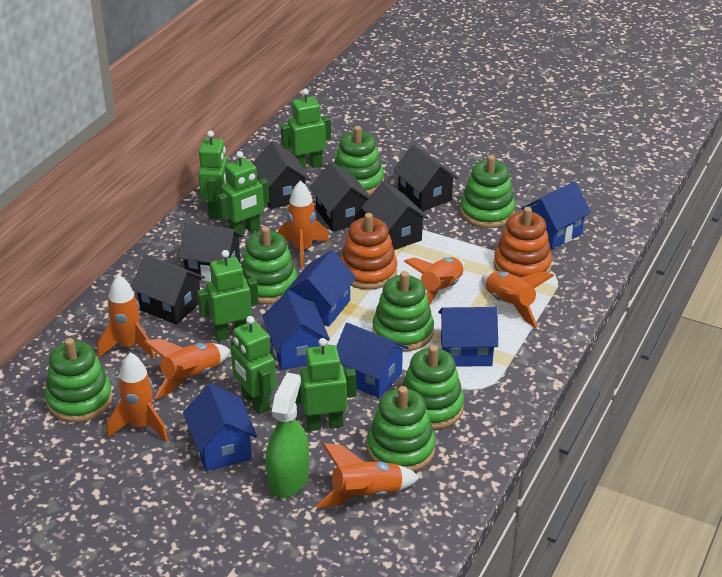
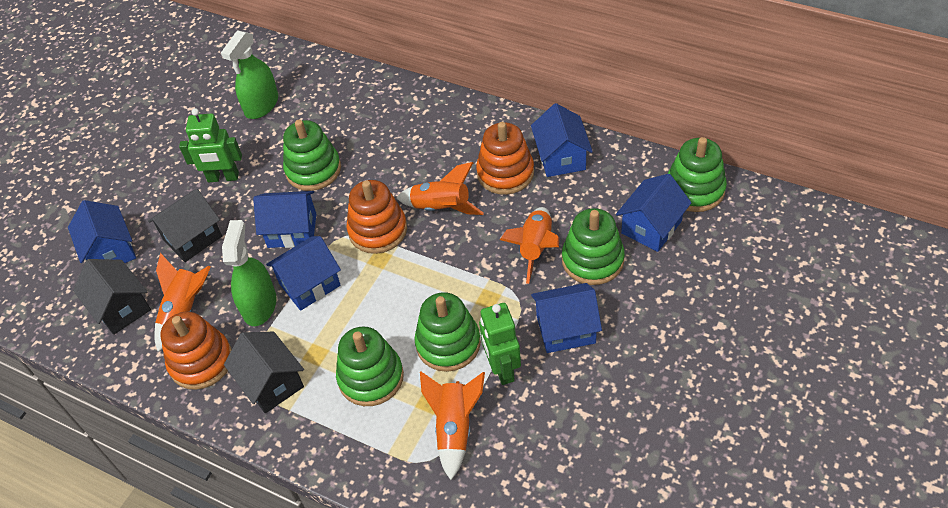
black house: 6 -> 3
green robot: 6 -> 2
green spray bottle: 1 -> 2
green stacking toy: 7 -> 5
orange rocket: 7 -> 4
orange stacking toy: 2 -> 3

